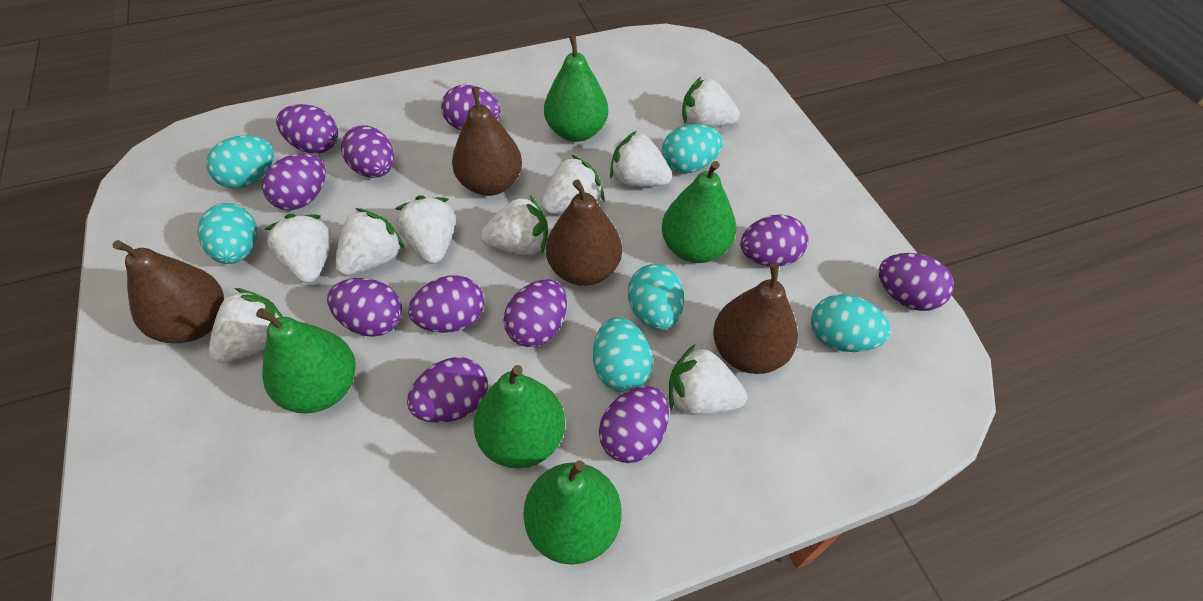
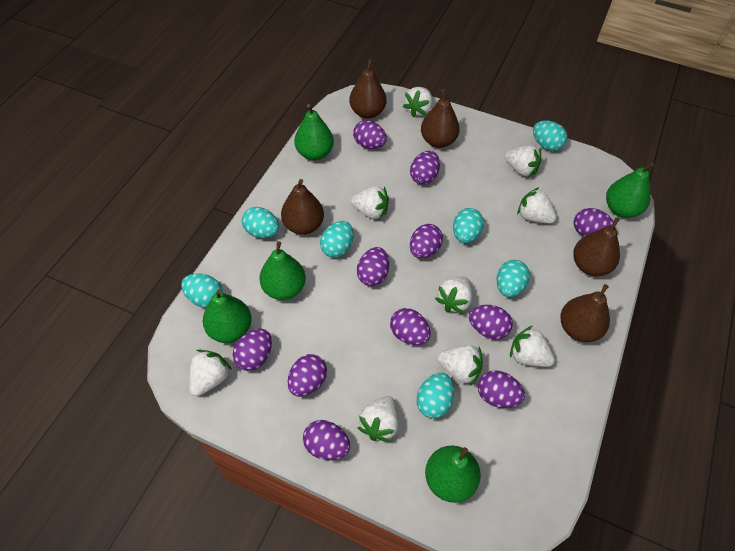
brown pear: 4 -> 5
turquoise egg: 6 -> 7

